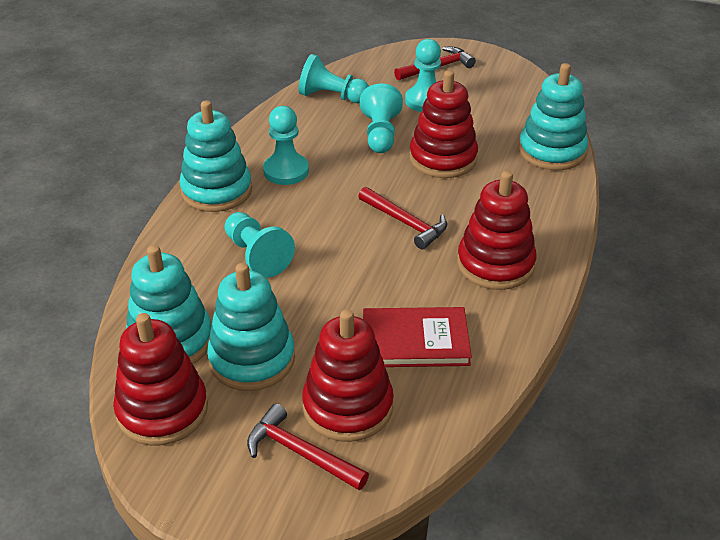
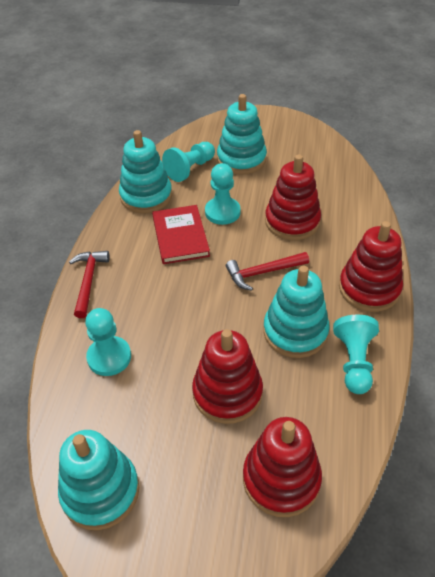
red hammer: 3 -> 2
turquoise pawn: 5 -> 4

